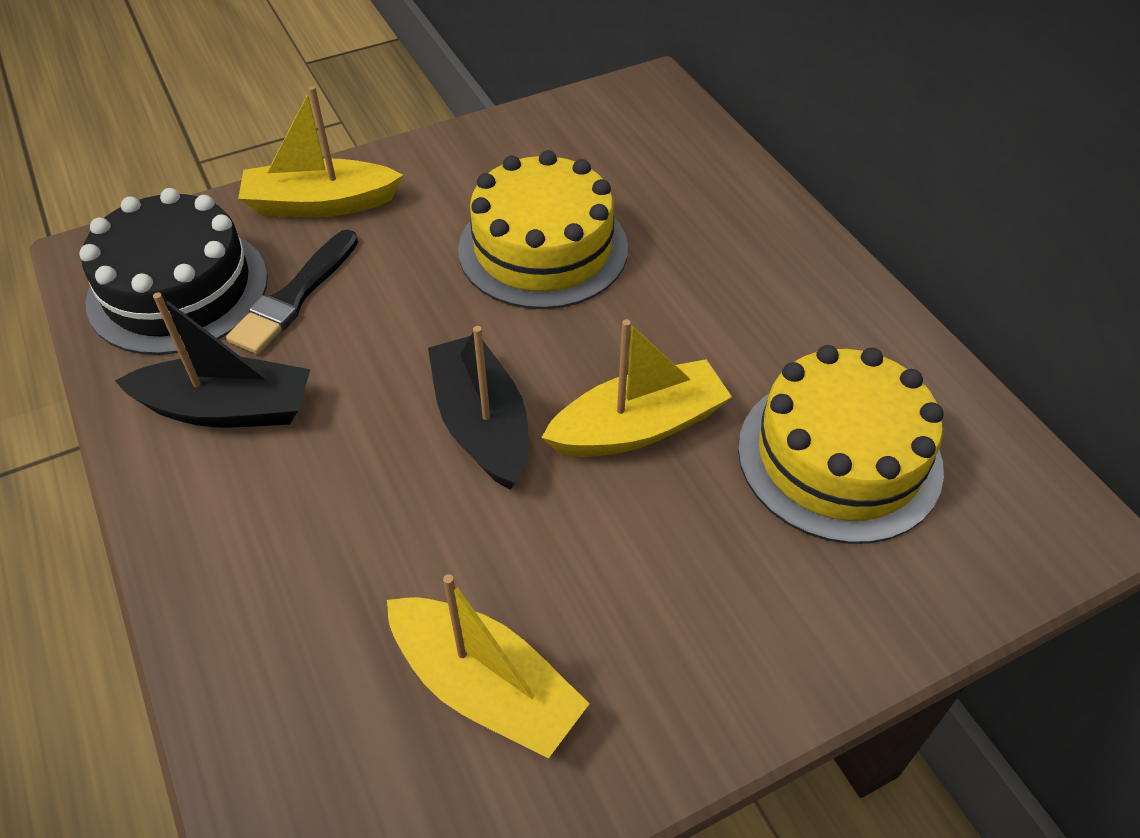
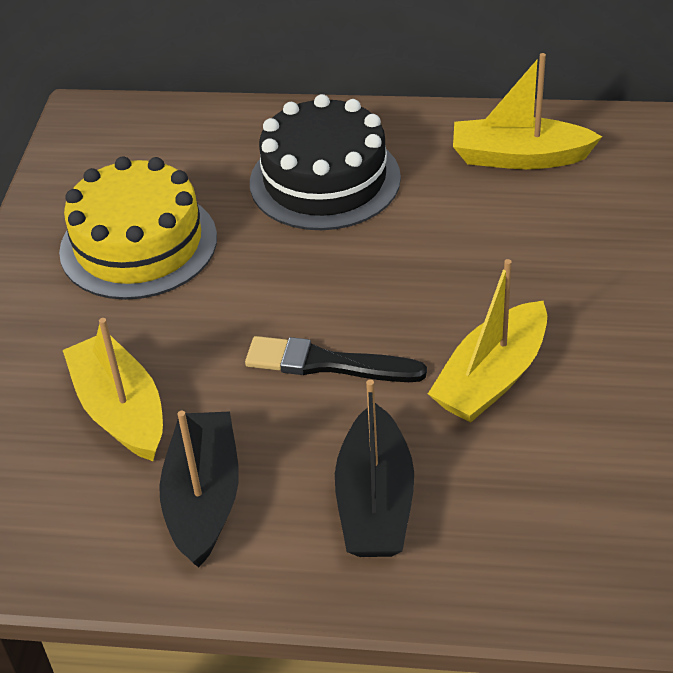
yellow cake: 2 -> 1

